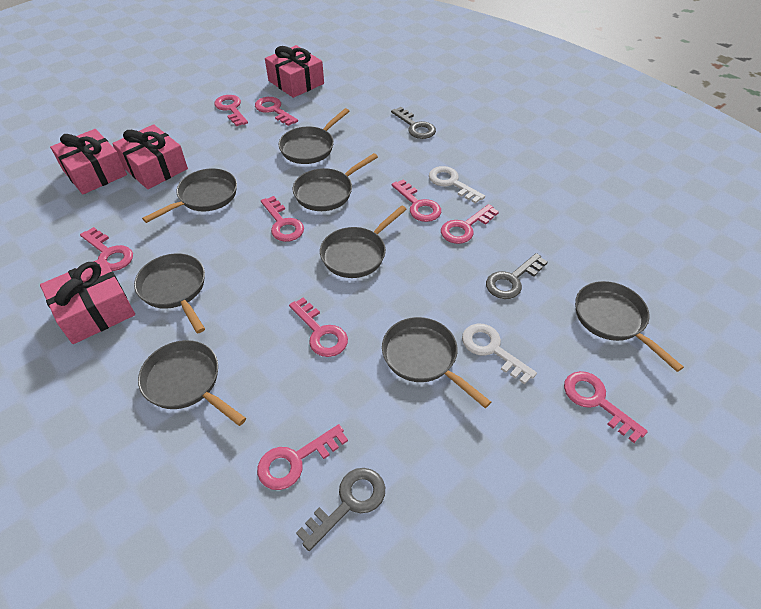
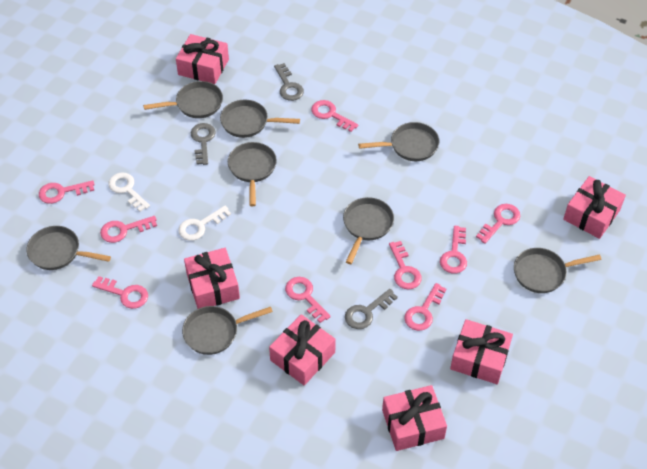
pink gift: 4 -> 6

